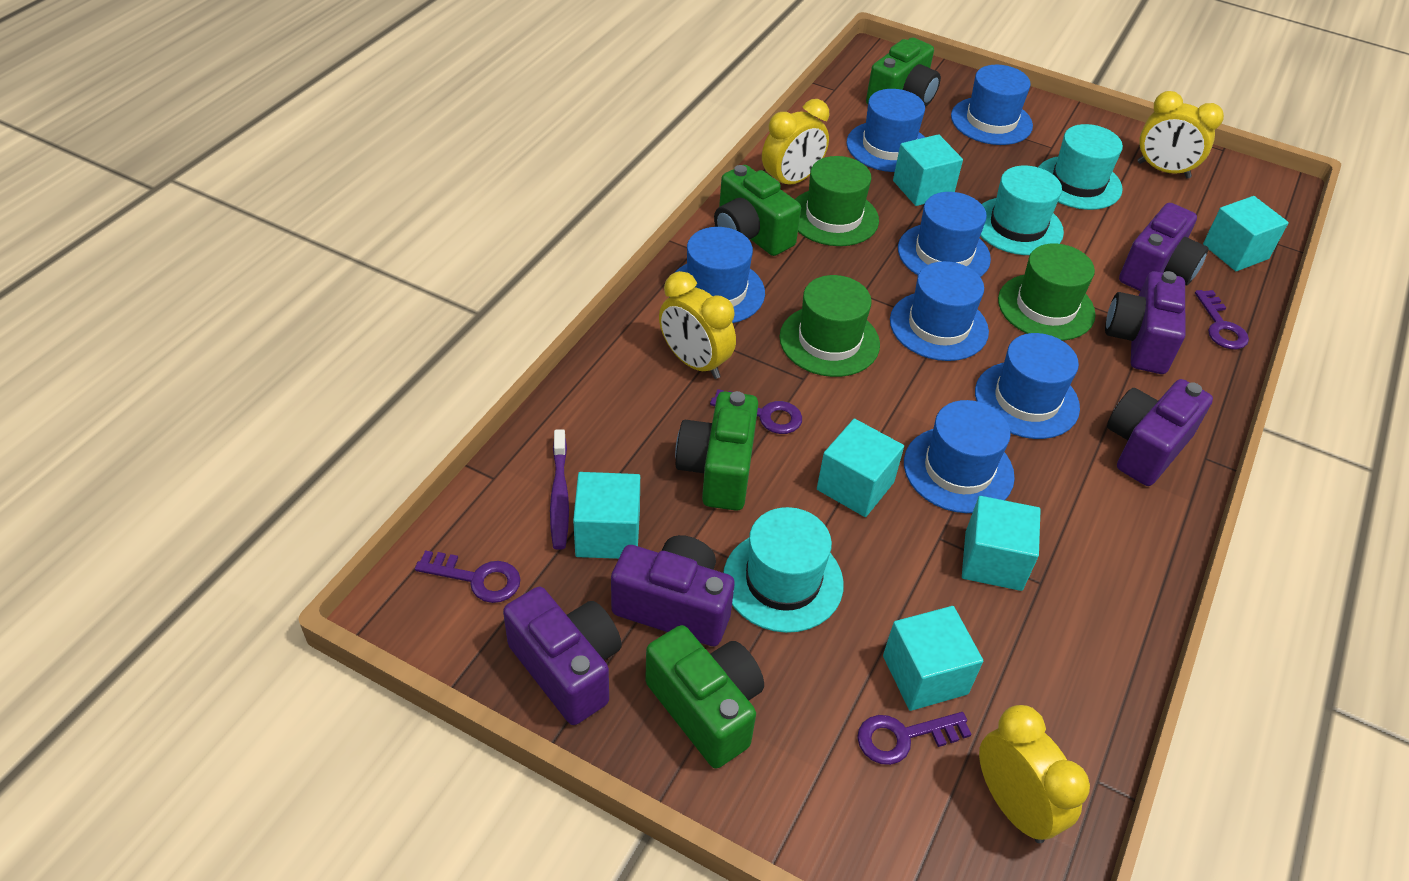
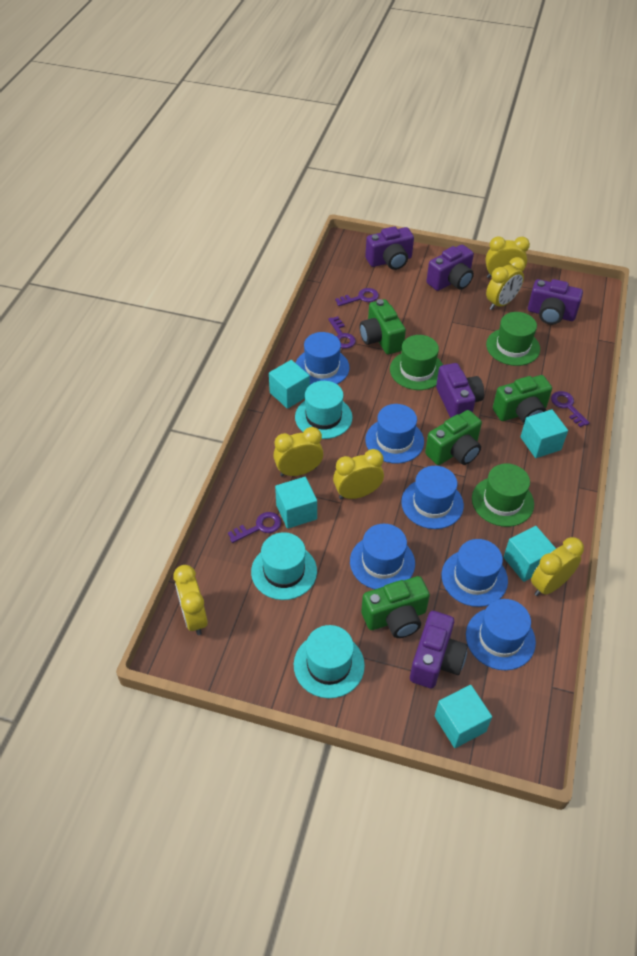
blue hat: 7 -> 6
purple toothbrush: 1 -> 0
turquoise cube: 6 -> 5
yellow clock: 4 -> 6

